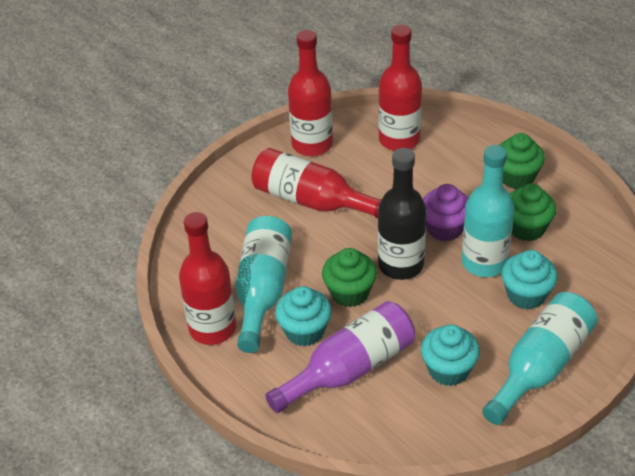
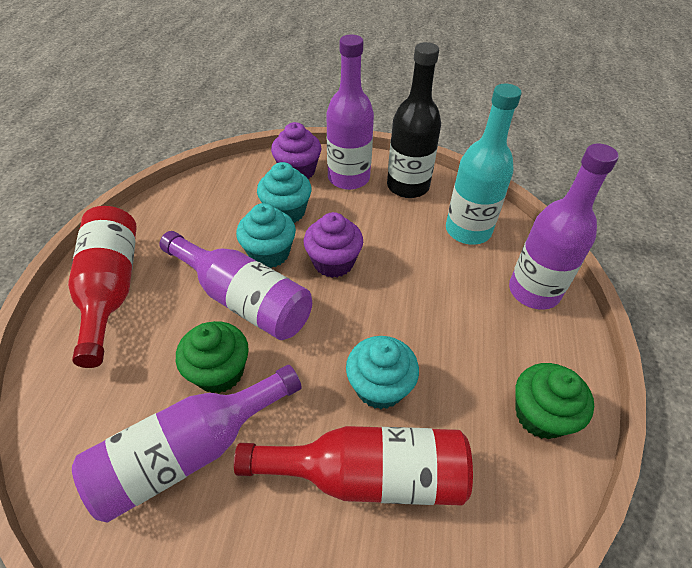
green cupcake: 3 -> 2
purple bottle: 1 -> 4
purple cupcake: 1 -> 2
red bottle: 4 -> 2
turquoise bottle: 3 -> 1

